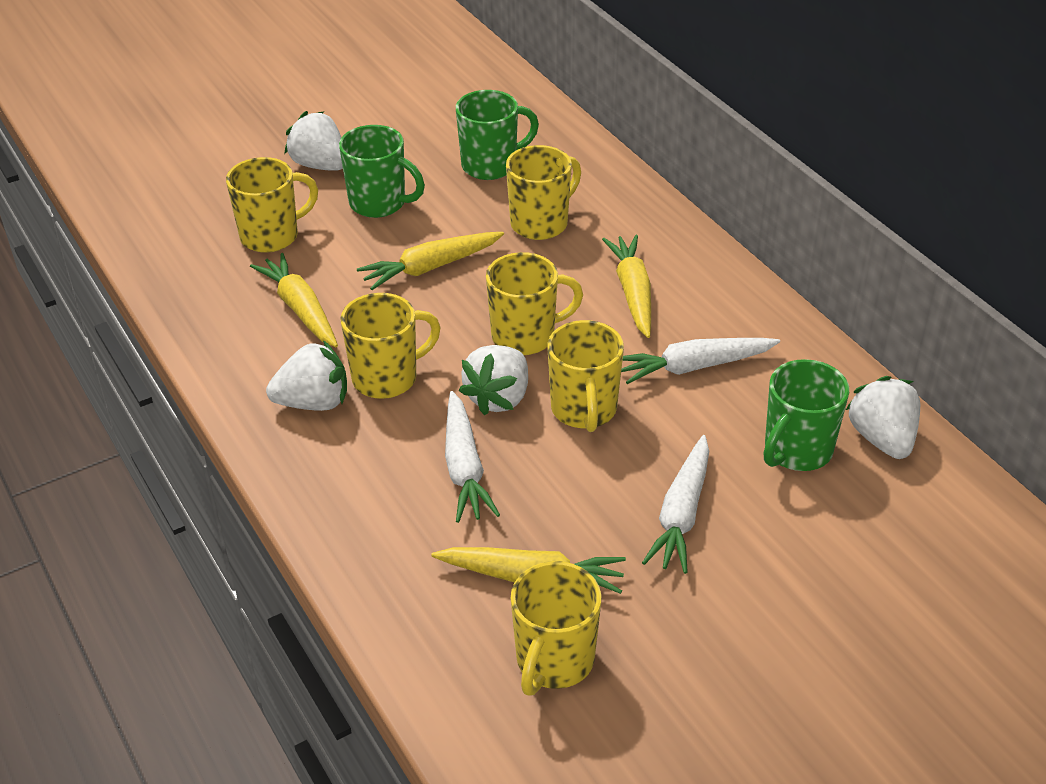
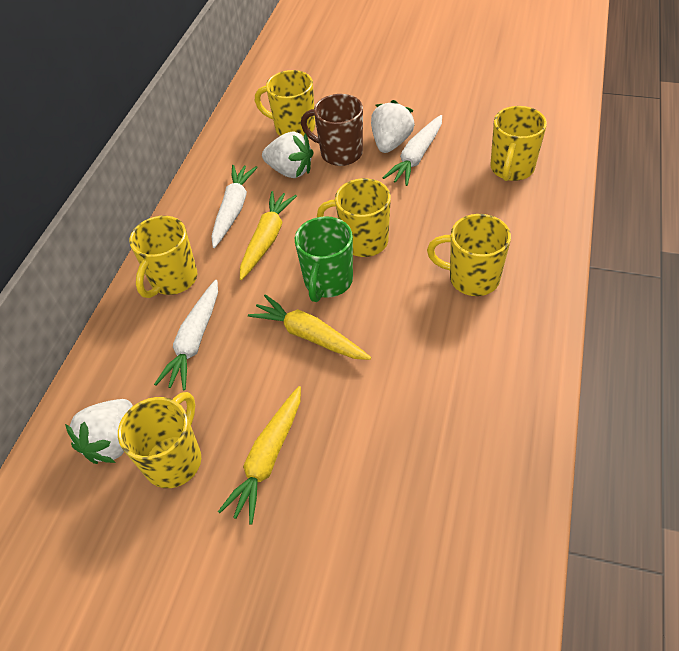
brown mug: 0 -> 1
green mug: 3 -> 1
white strawberry: 4 -> 3
yellow carrot: 4 -> 3

